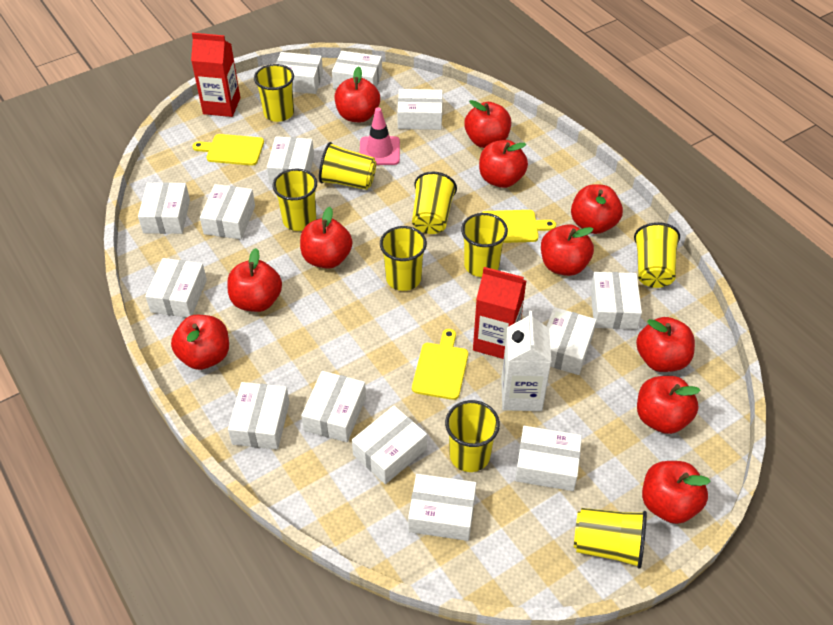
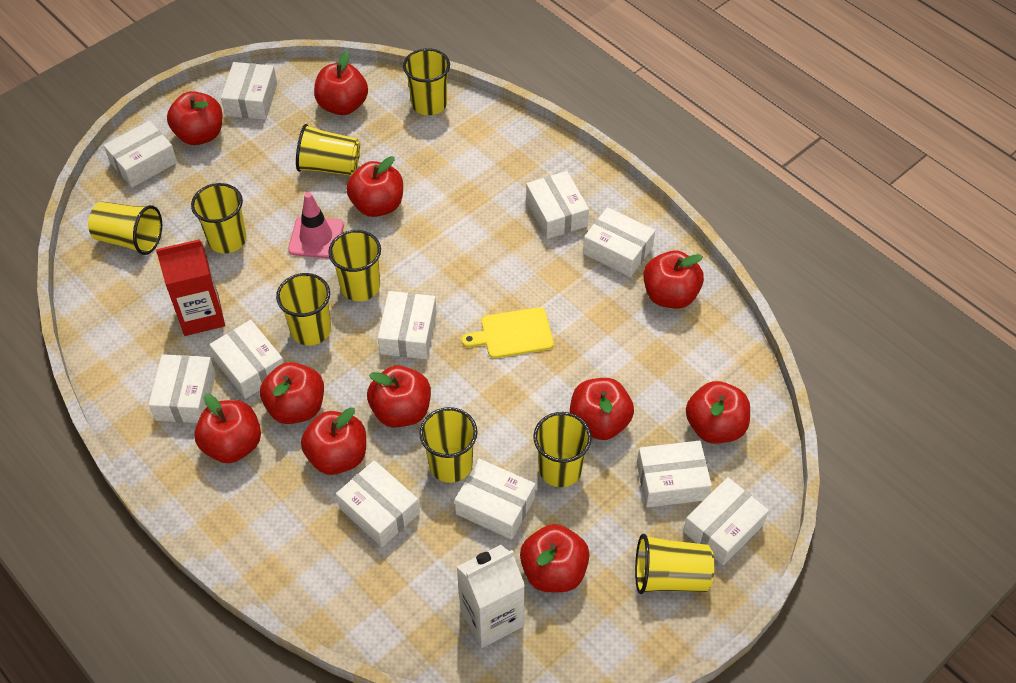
red carton: 2 -> 1
white box: 14 -> 11
yellow cutting board: 3 -> 1

